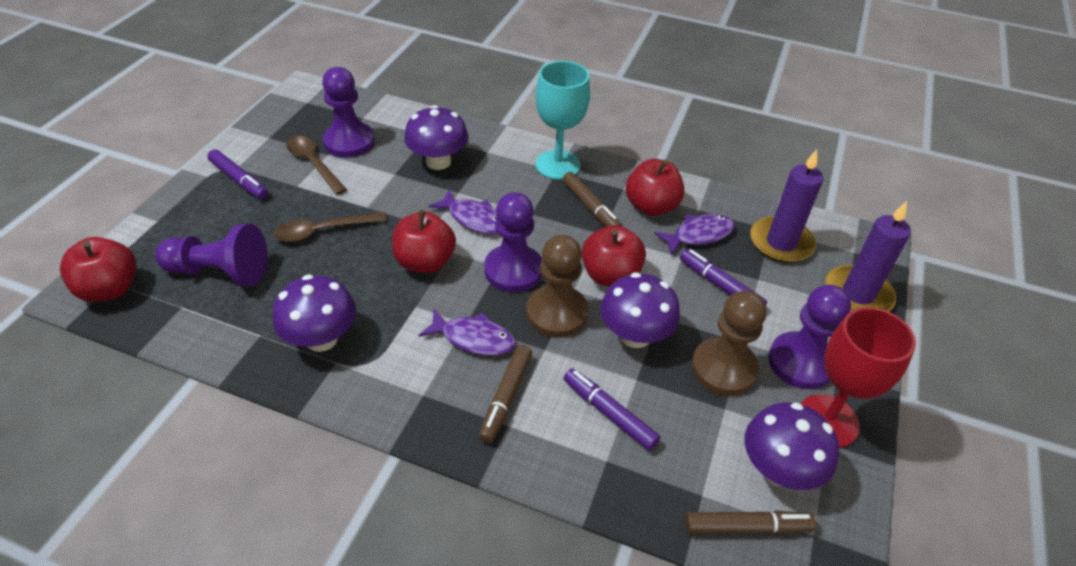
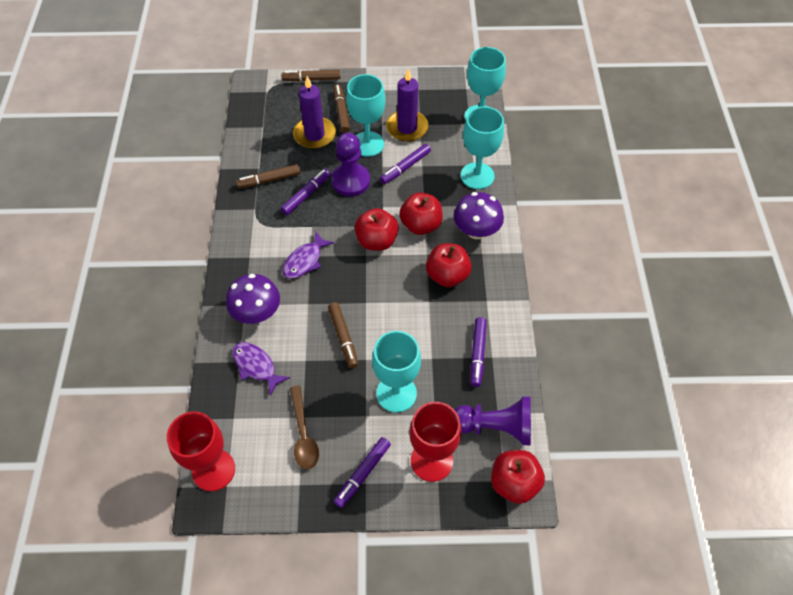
brown marker: 3 -> 4
brown pawn: 2 -> 0
brown spoon: 2 -> 1
purple fish: 3 -> 2
purple marker: 3 -> 4
purple mushroom: 4 -> 2
purple pawn: 4 -> 2
red goblet: 1 -> 2
turquoise goblet: 1 -> 4

